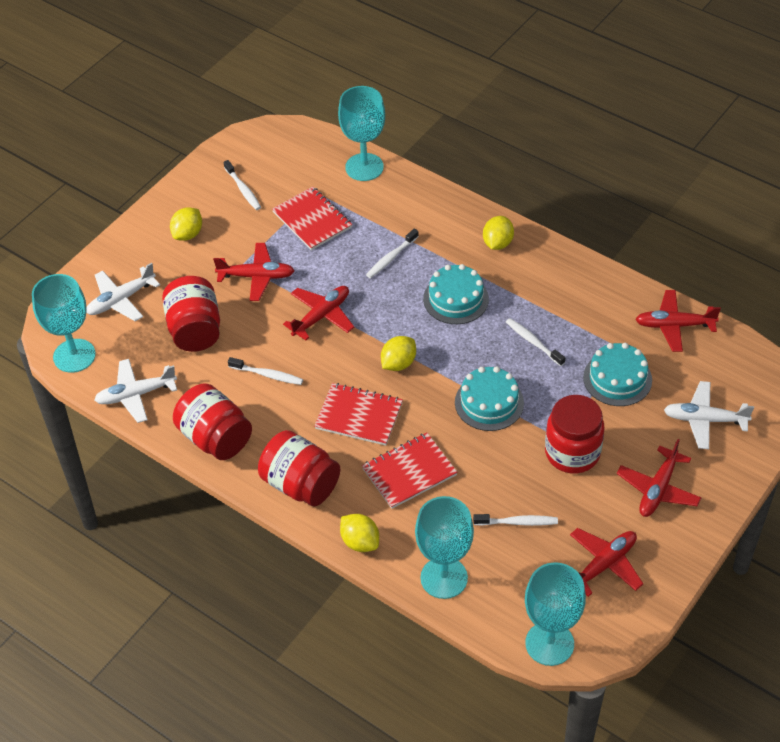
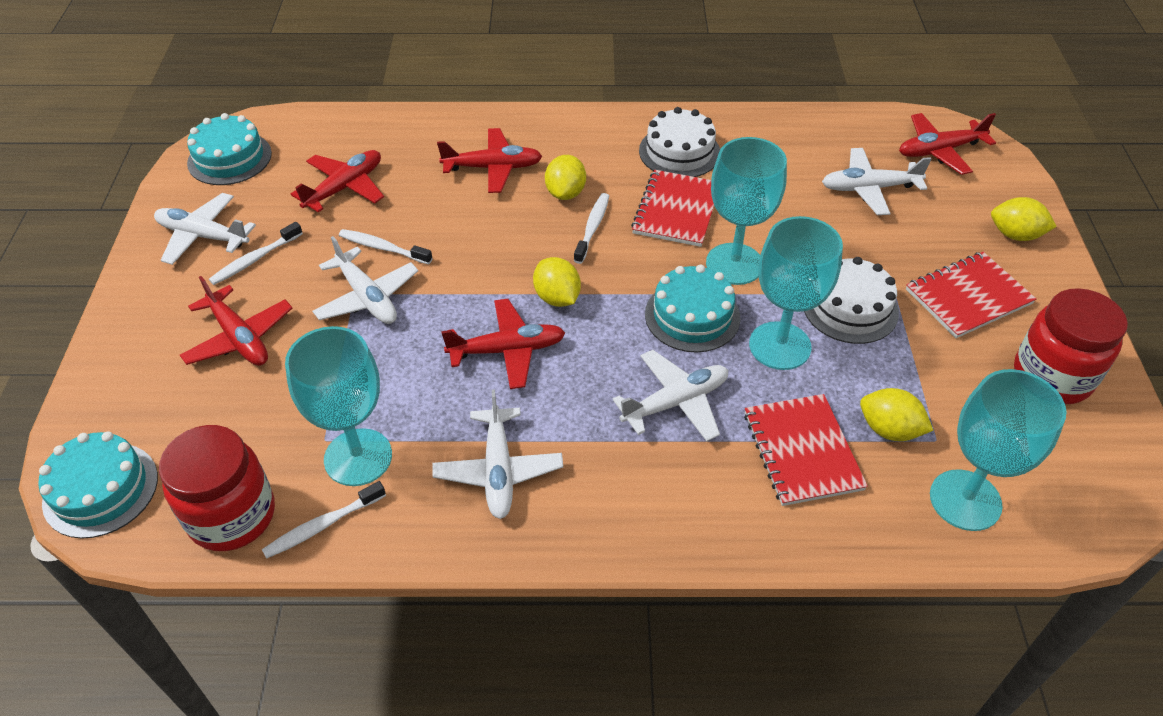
red jar: 4 -> 2
white cake: 0 -> 2
white plane: 3 -> 5
white toothbrush: 5 -> 4

